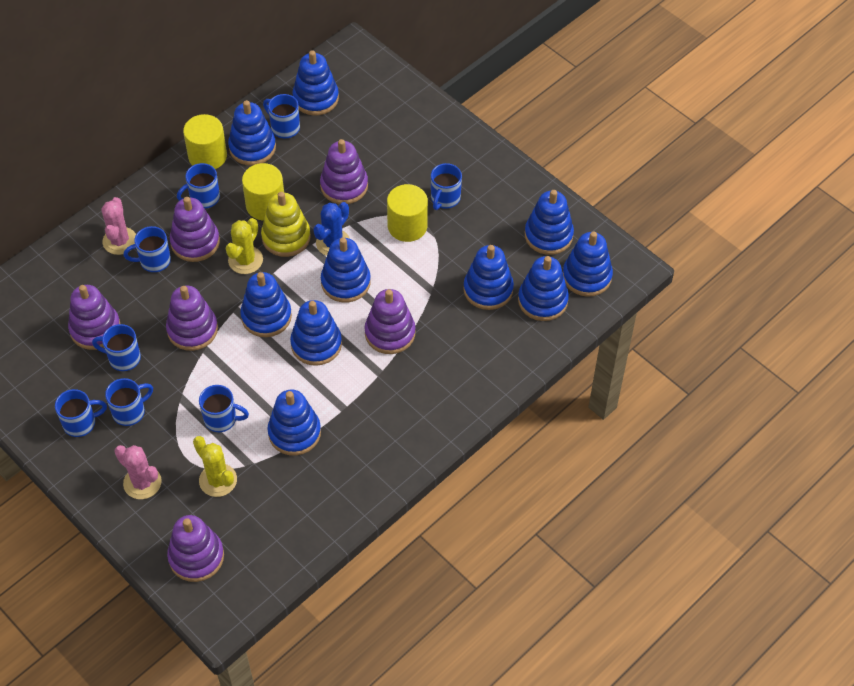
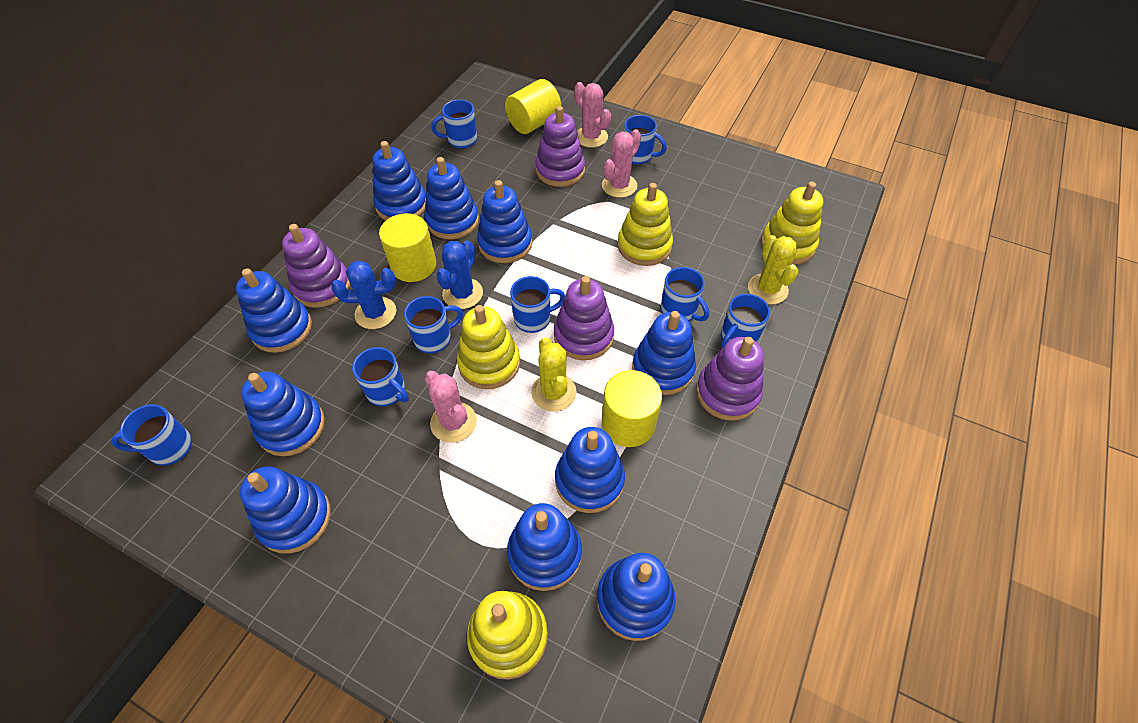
blue cactus: 1 -> 2
pink cactus: 2 -> 3
purple stacking toy: 6 -> 4
yellow stacking toy: 1 -> 4

